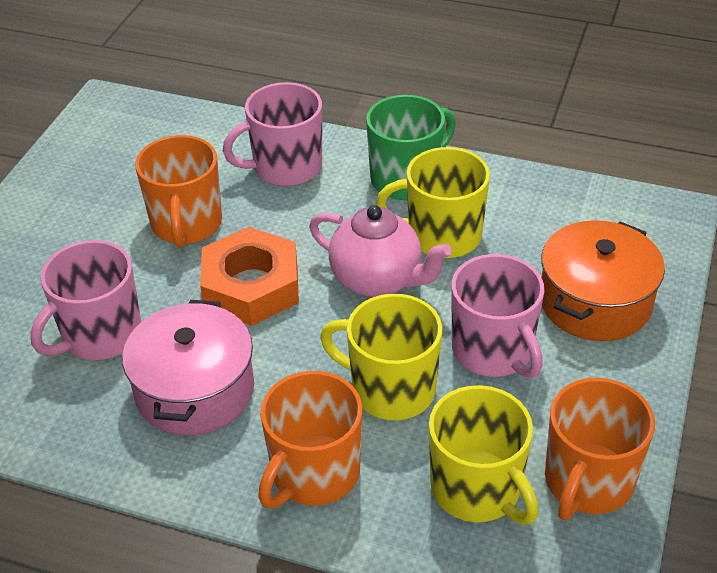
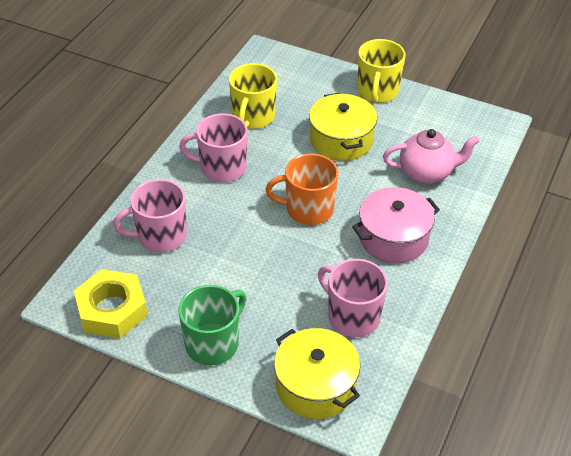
orange mug: 3 -> 1
orange nut: 1 -> 0
orange pot: 1 -> 0
yellow mug: 3 -> 2
yellow nut: 0 -> 1
yellow pot: 0 -> 2

